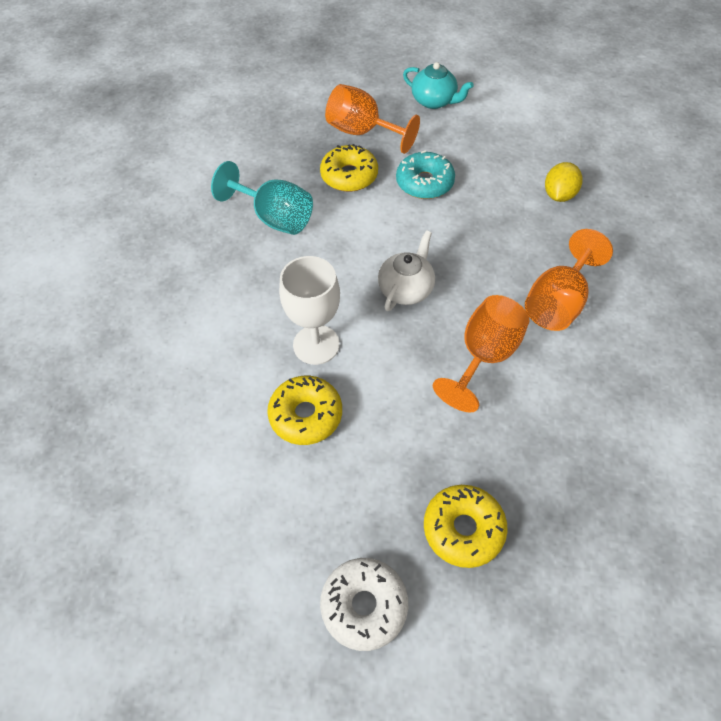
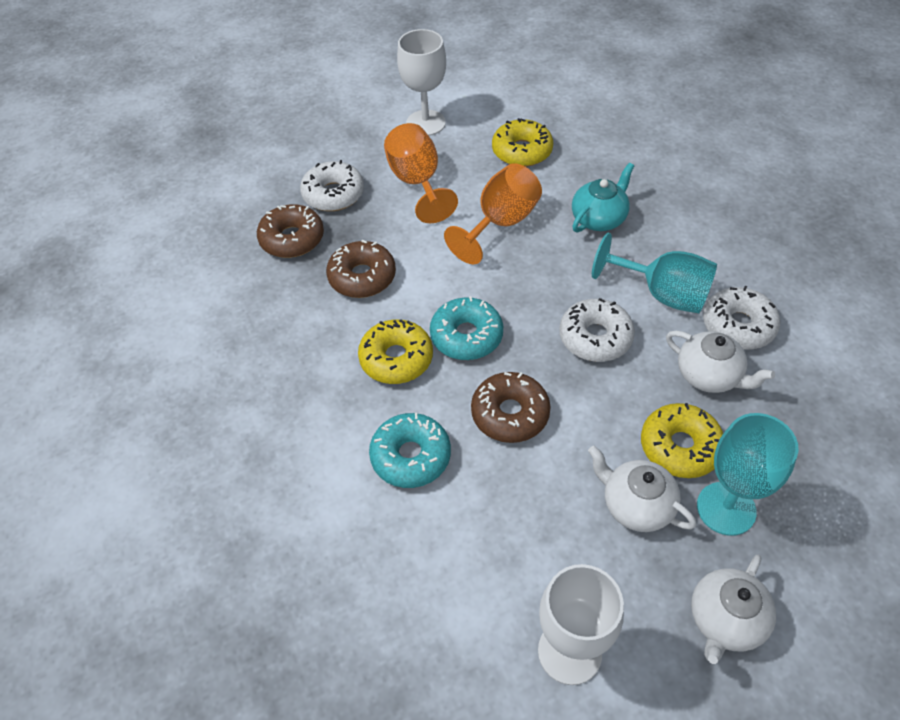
brown donut: 0 -> 3
orange goblet: 3 -> 2
turquoise donut: 1 -> 2
turquoise goblet: 1 -> 2
white donut: 1 -> 3
white goblet: 1 -> 2
white teapot: 1 -> 3
yellow lemon: 1 -> 0

